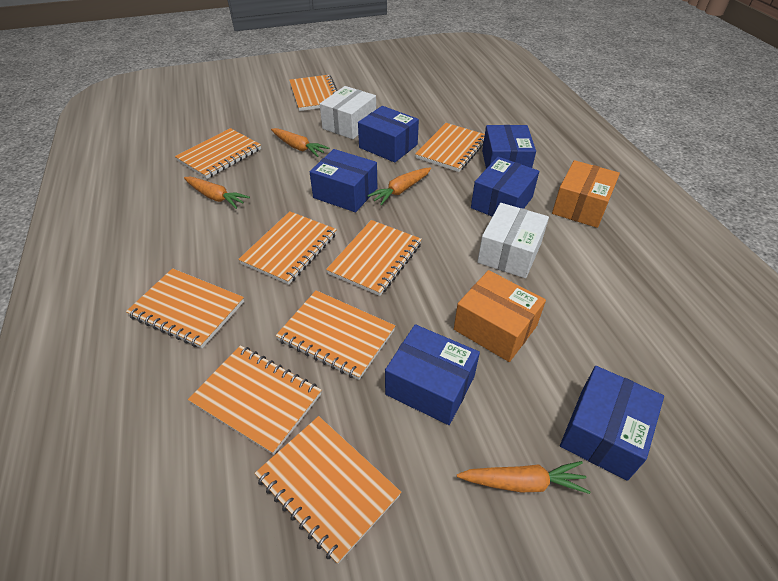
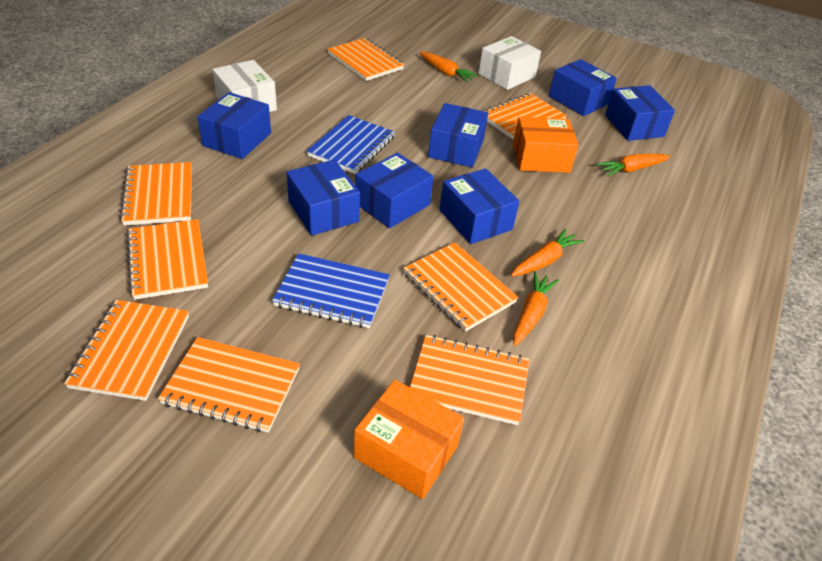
blue box: 6 -> 7
blue notebook: 0 -> 2
orange notebook: 9 -> 8

